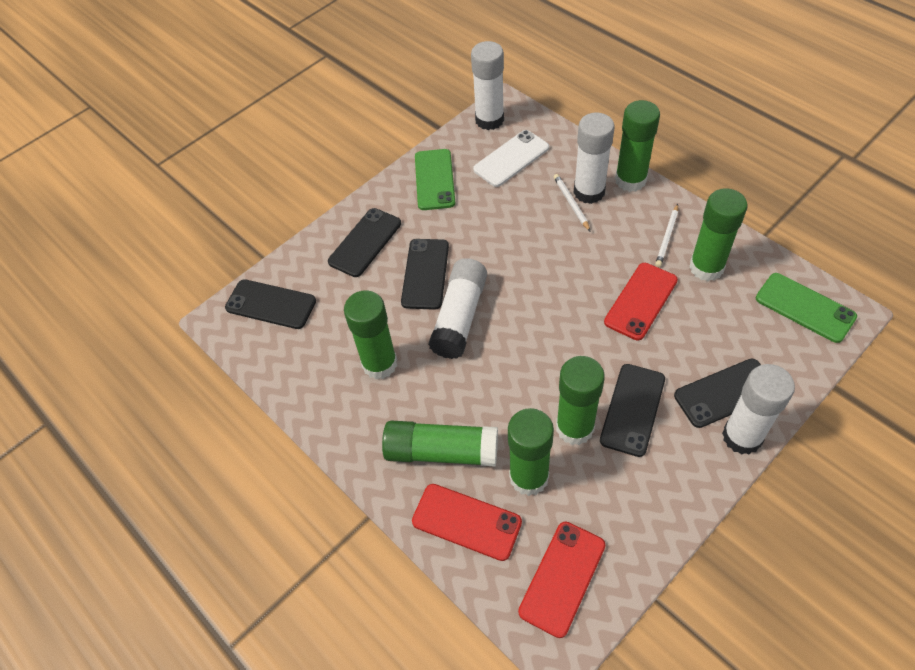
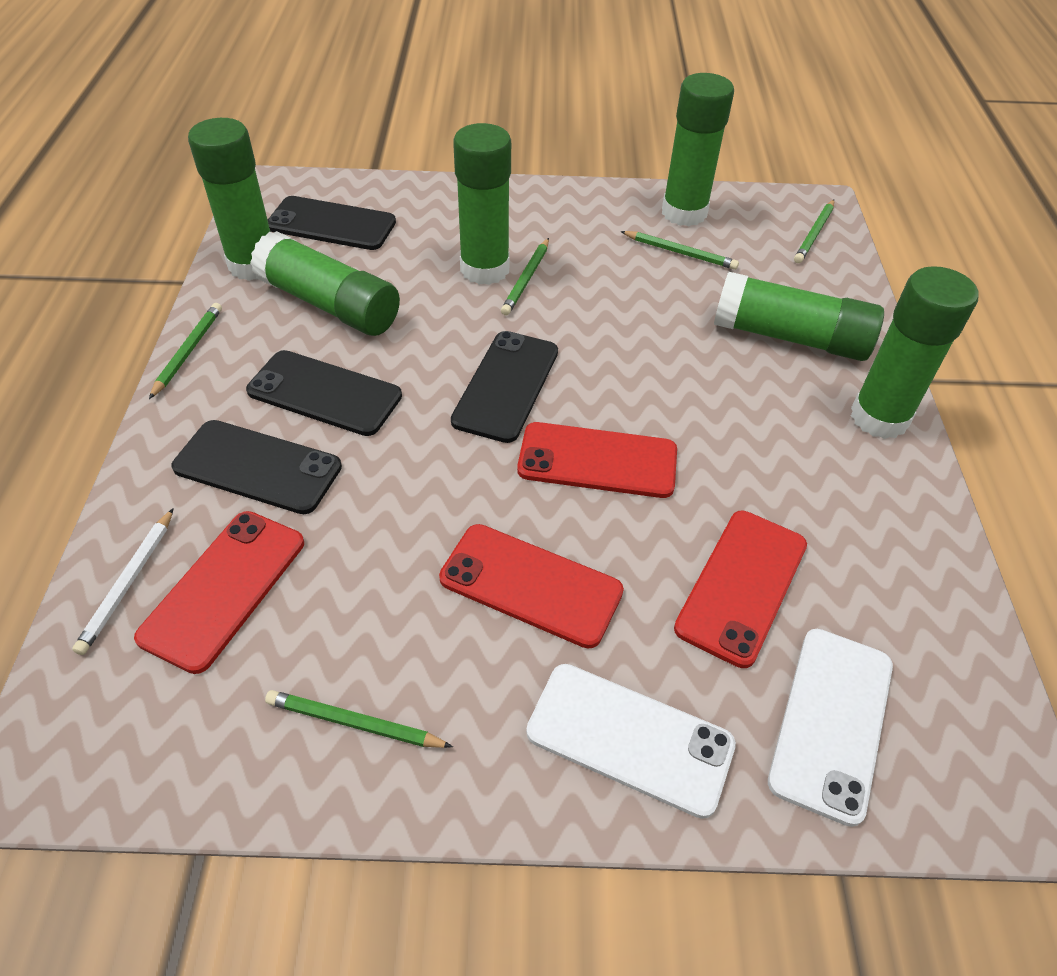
black phone: 5 -> 4
green pencil: 0 -> 5
green phone: 2 -> 0
red phone: 3 -> 4
white glue stick: 4 -> 0
white pencil: 2 -> 1
white phone: 1 -> 2

